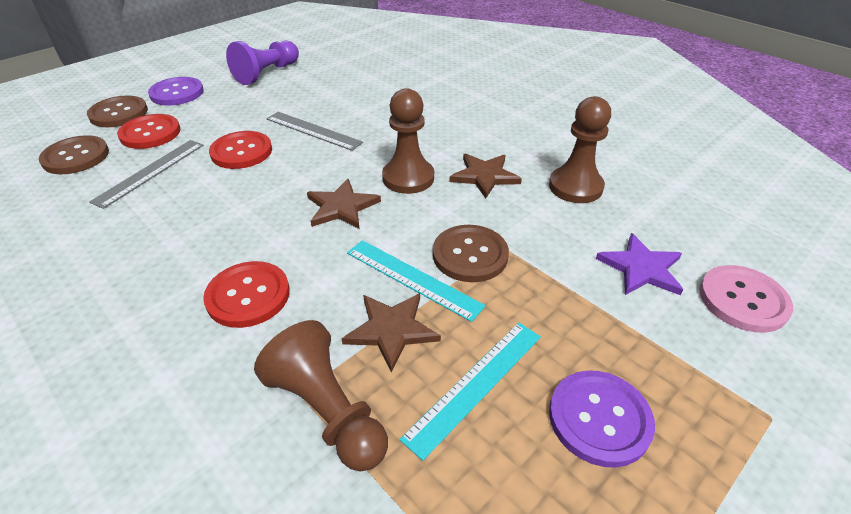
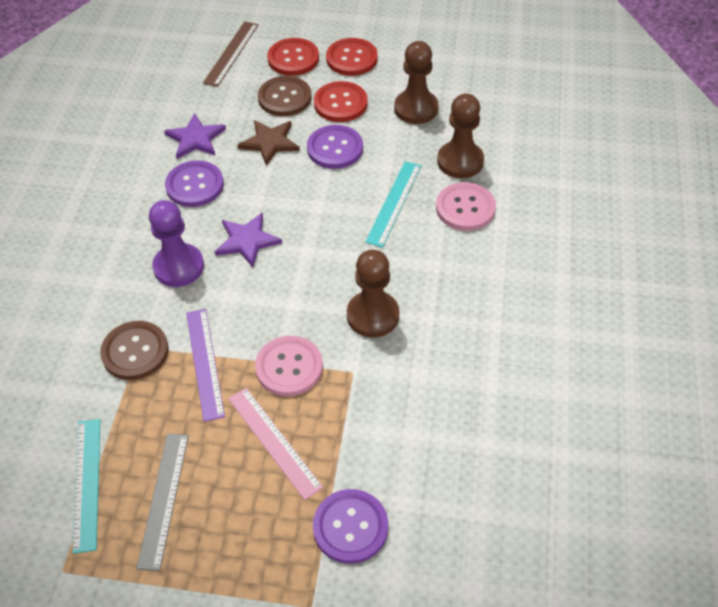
brown button: 3 -> 2
brown ruler: 0 -> 1
brown star: 3 -> 1
grey ruler: 2 -> 1
pink button: 1 -> 2
pink ruler: 0 -> 1
purple button: 2 -> 3
purple ruler: 0 -> 1
purple star: 1 -> 2

